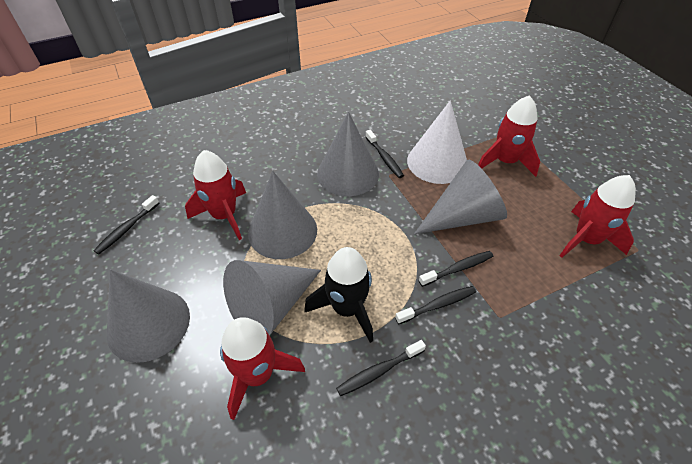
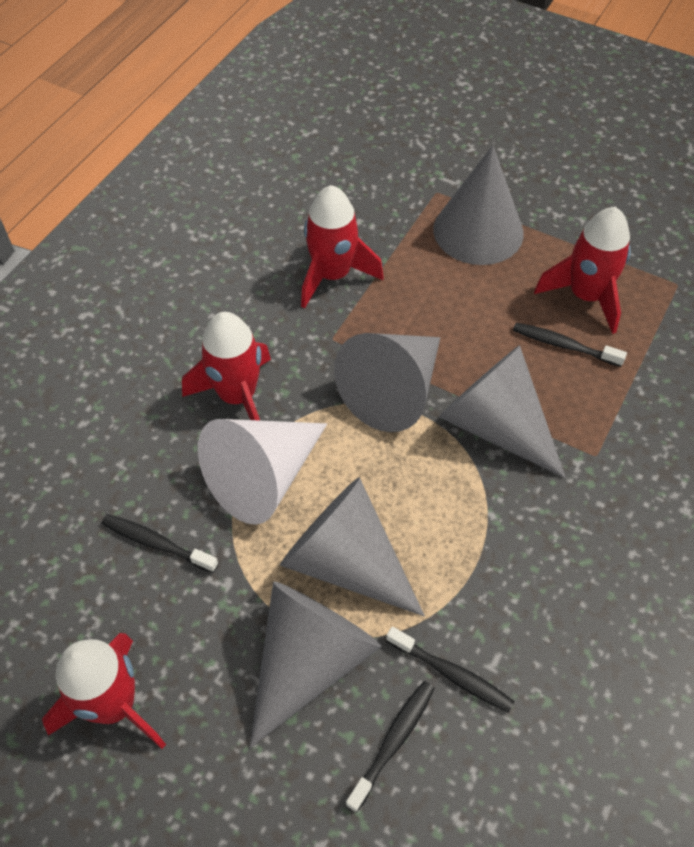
black rocket: 1 -> 0
black toothbrush: 5 -> 4

